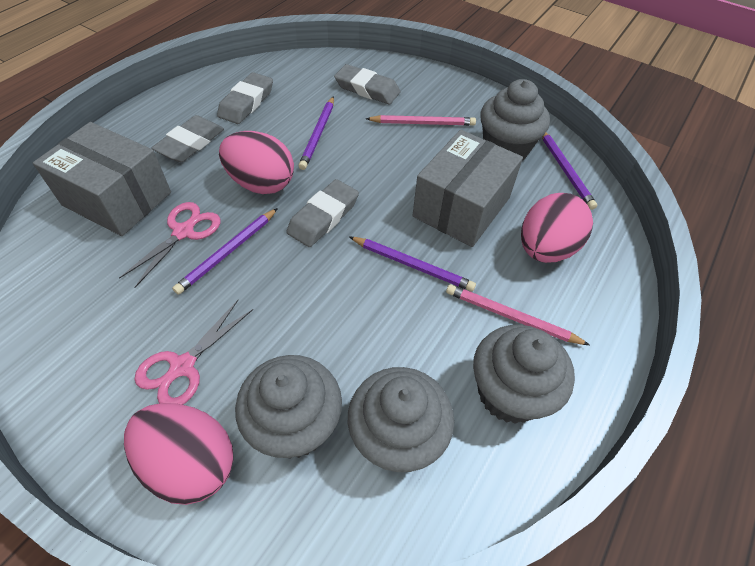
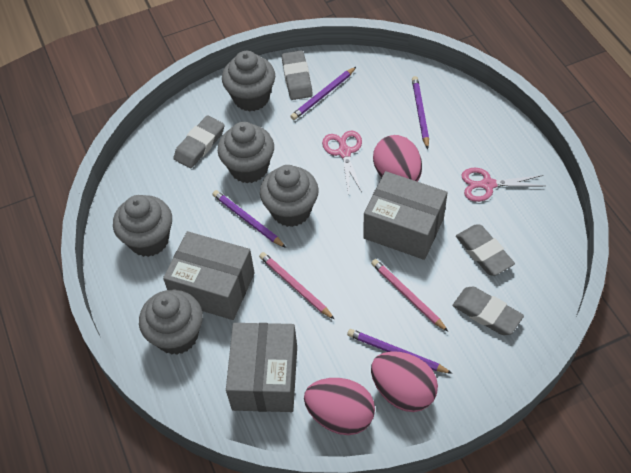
grey box: 2 -> 3
grey cupcake: 4 -> 5

